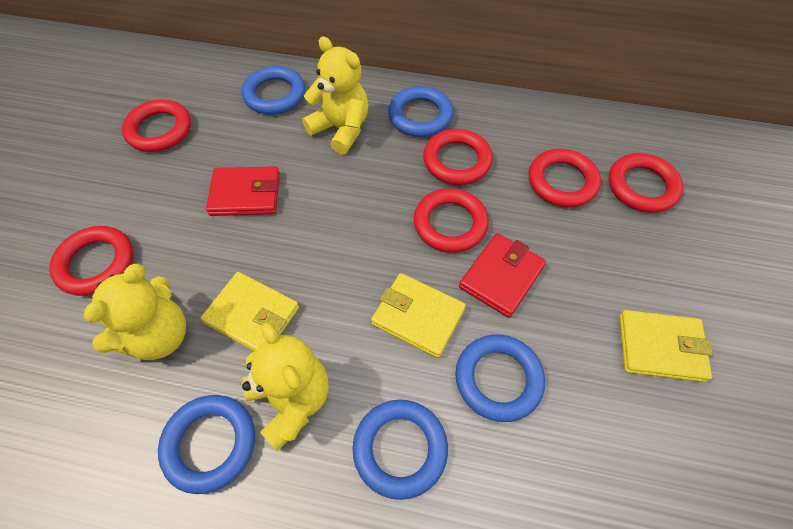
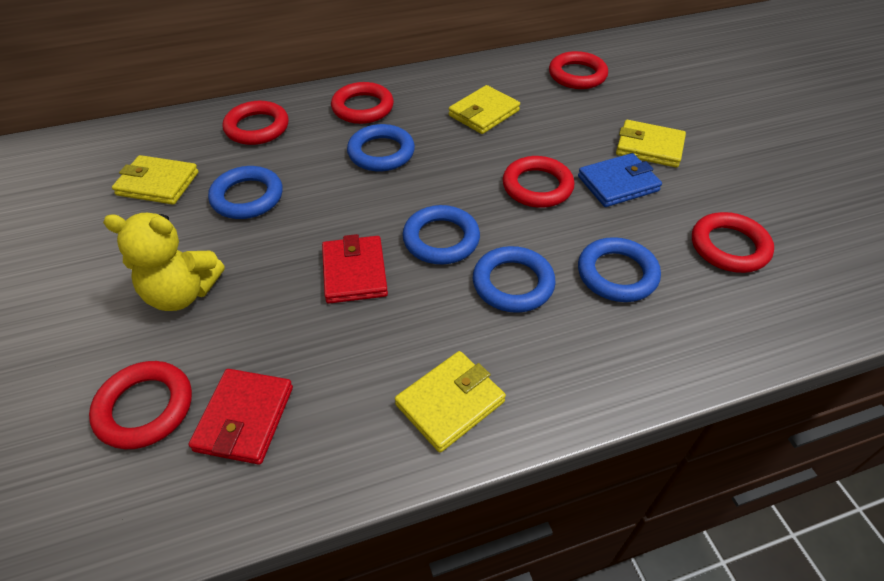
blue wallet: 0 -> 1
yellow teddy bear: 3 -> 1
yellow wallet: 3 -> 4

